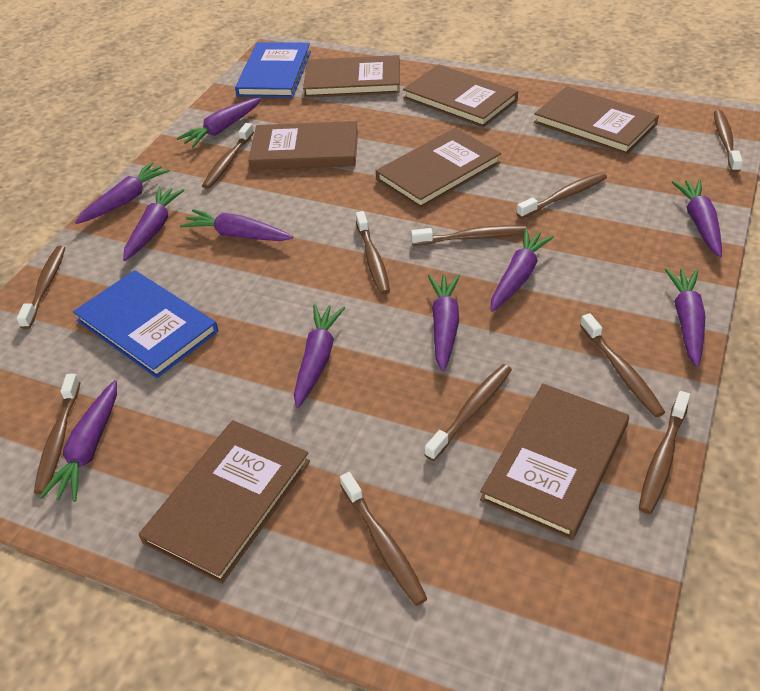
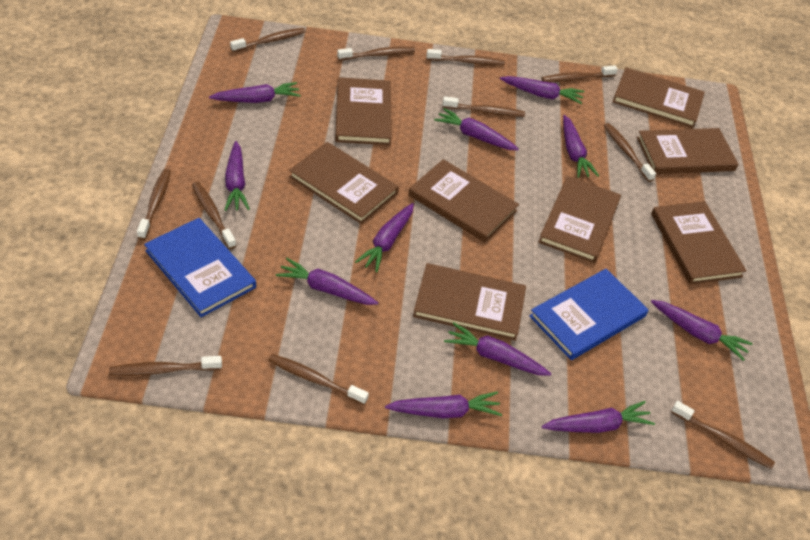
brown book: 7 -> 8
purple carrot: 10 -> 11

